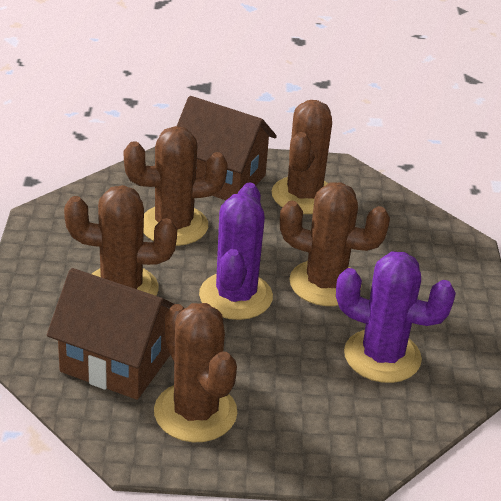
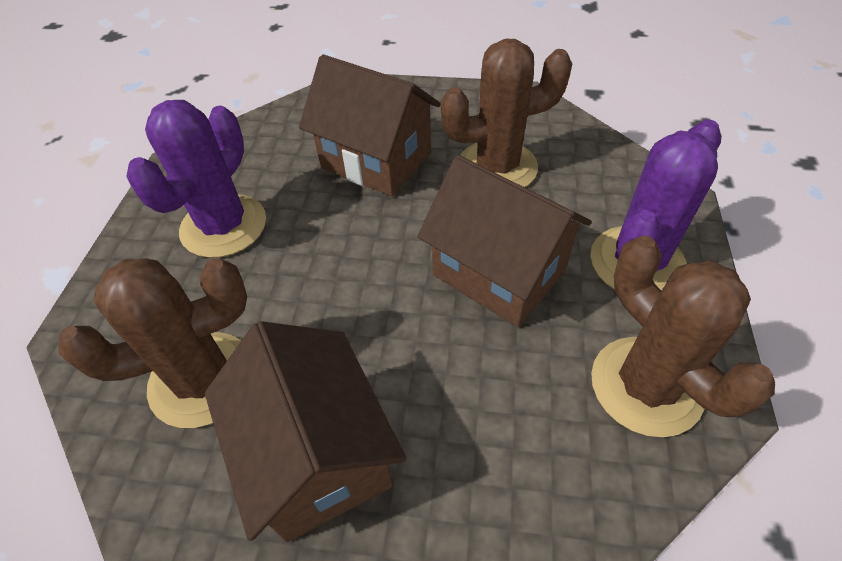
brown cactus: 5 -> 3
brown house: 2 -> 3

